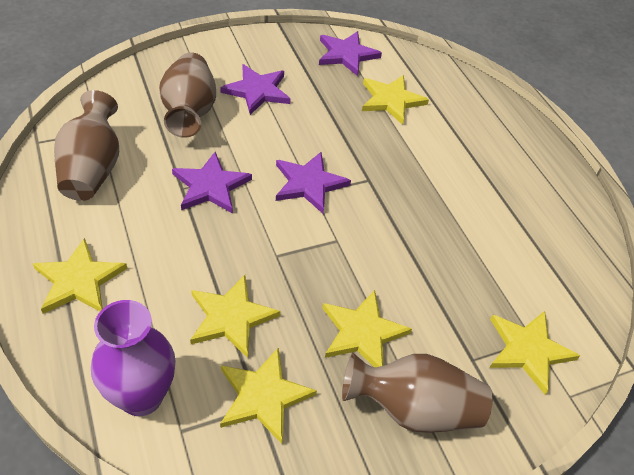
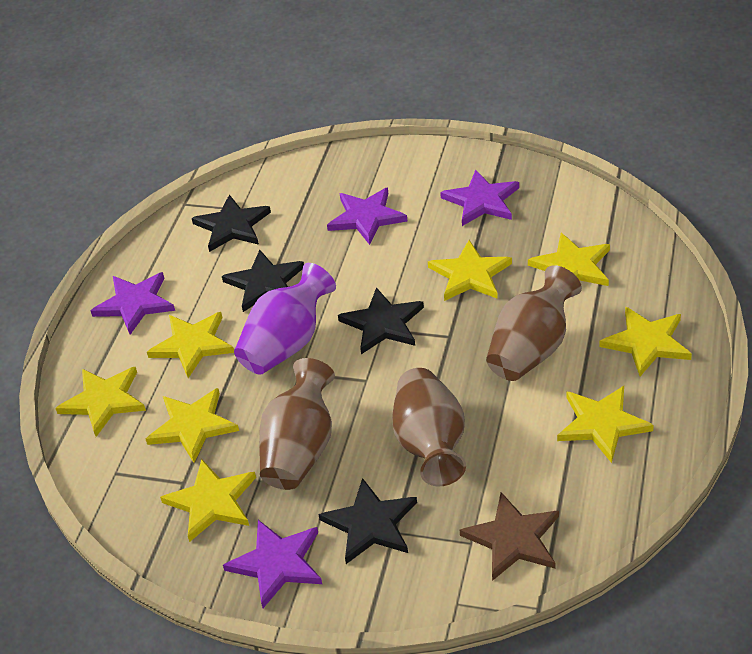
black star: 0 -> 4
brown star: 0 -> 1
yellow star: 6 -> 8

